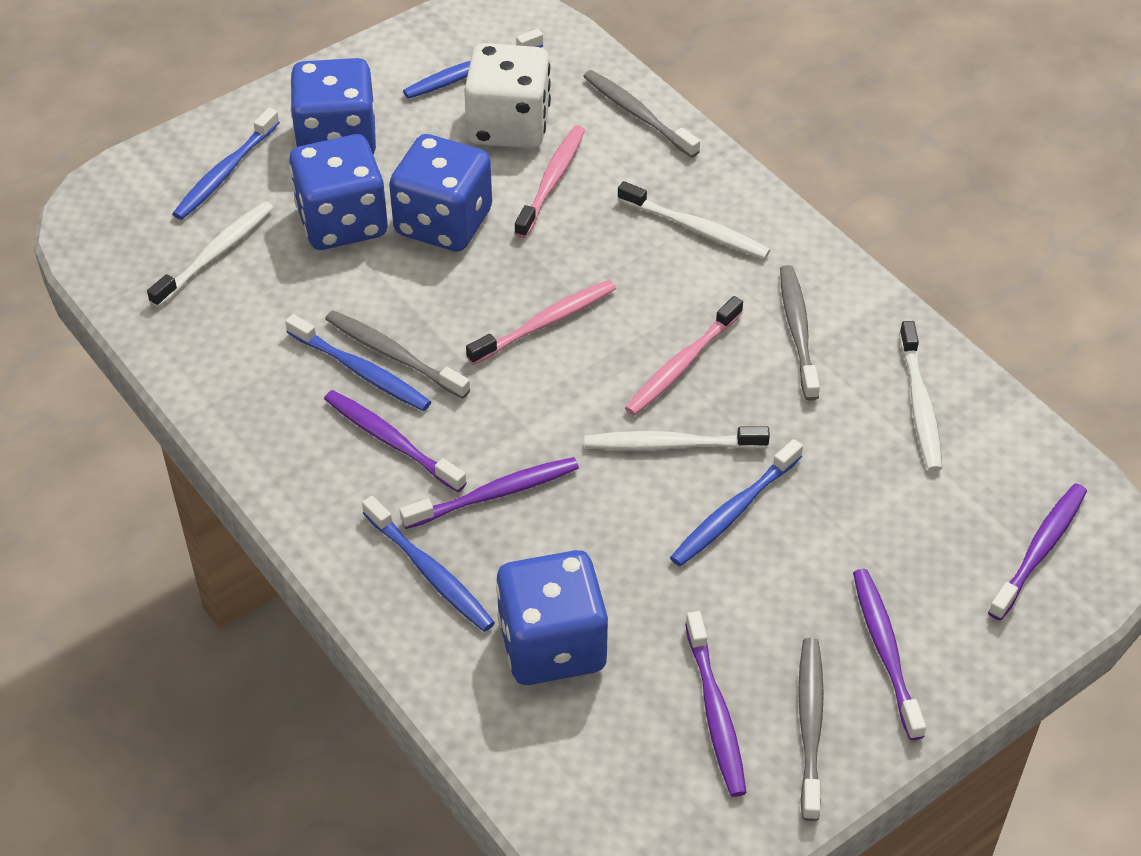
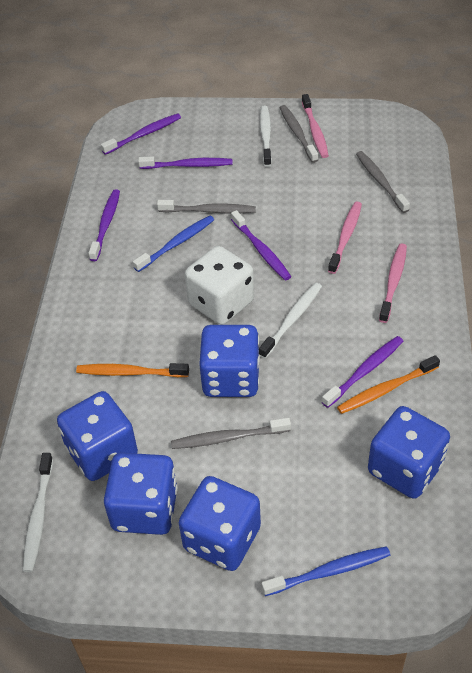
blue dice: 4 -> 5
blue toothbrush: 5 -> 2
orange toothbrush: 0 -> 2
white toothbrush: 4 -> 3

